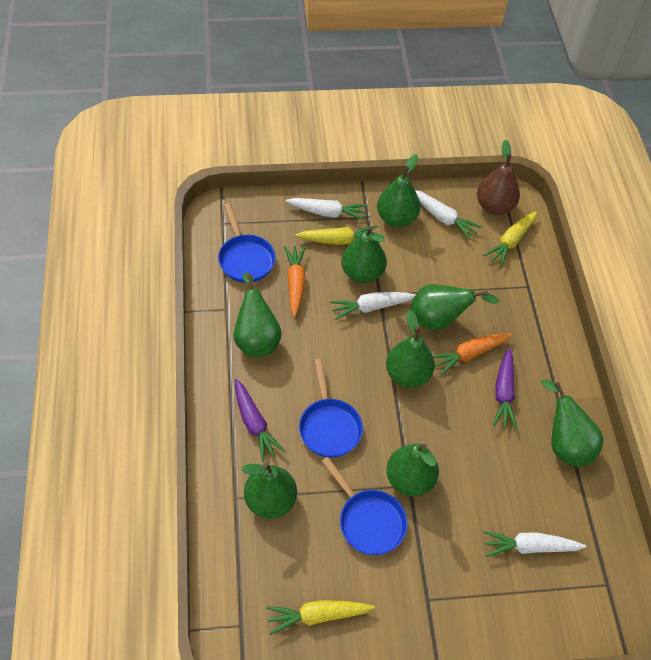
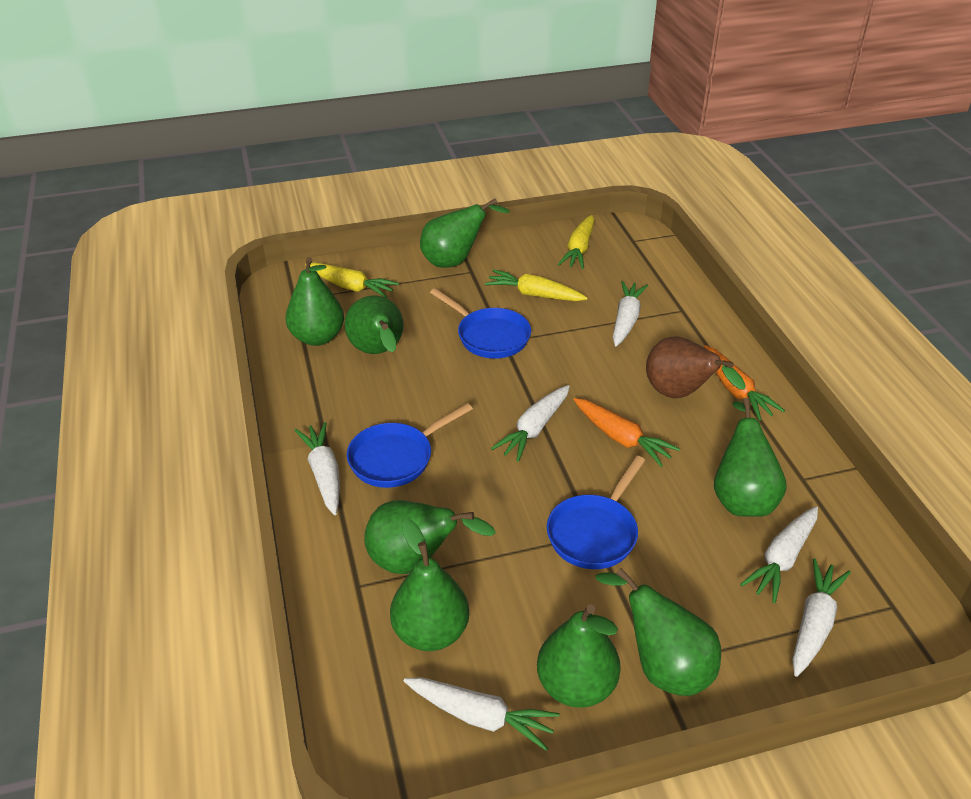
purple carrot: 2 -> 0
white carrot: 4 -> 6

